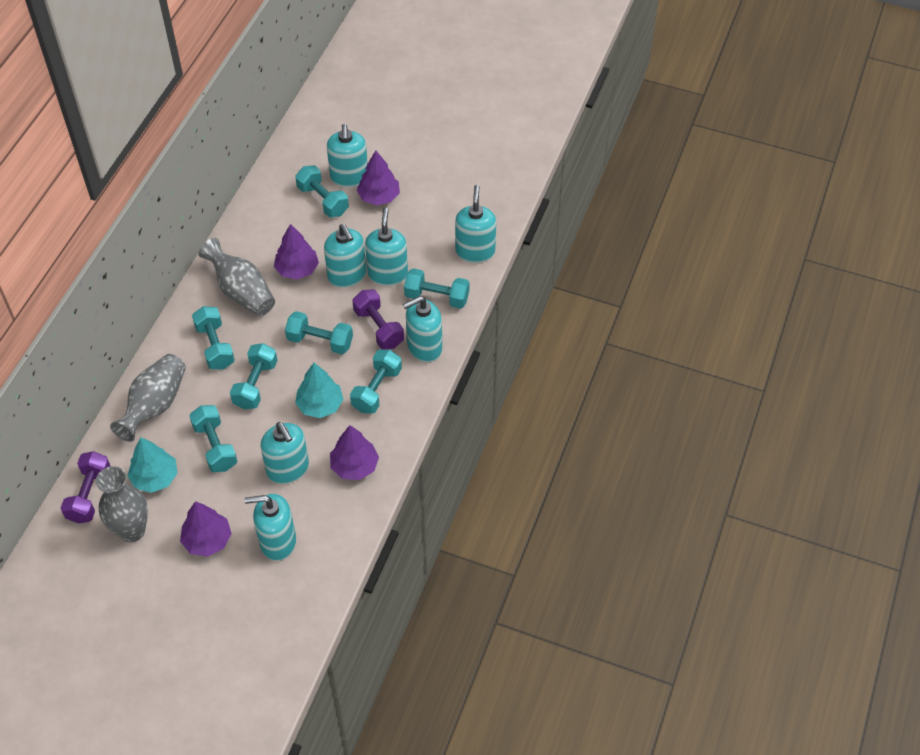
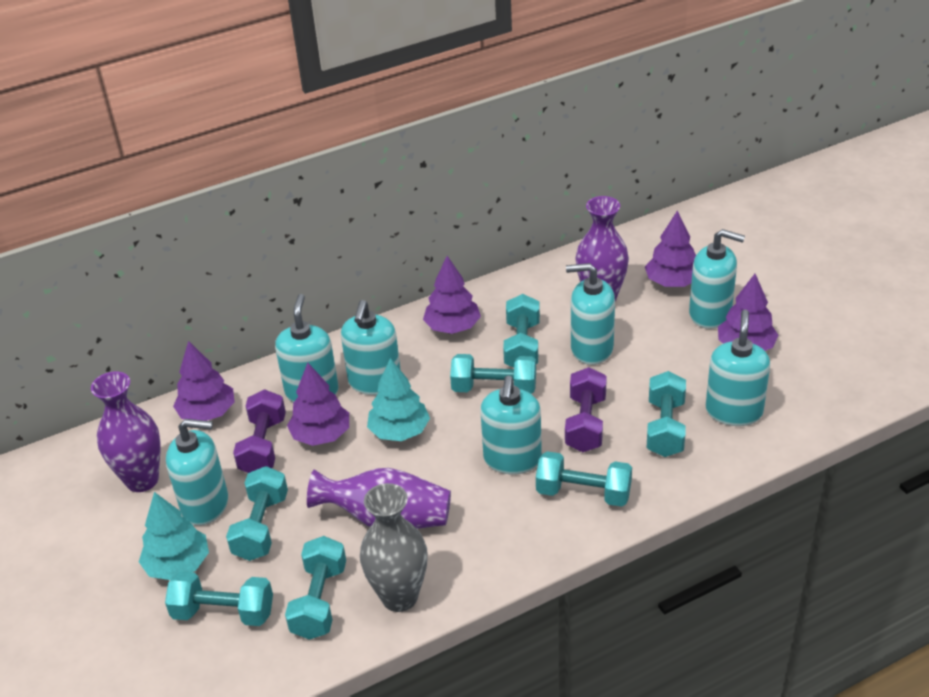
grey vase: 3 -> 1
purple tree: 4 -> 5
purple vase: 0 -> 3

